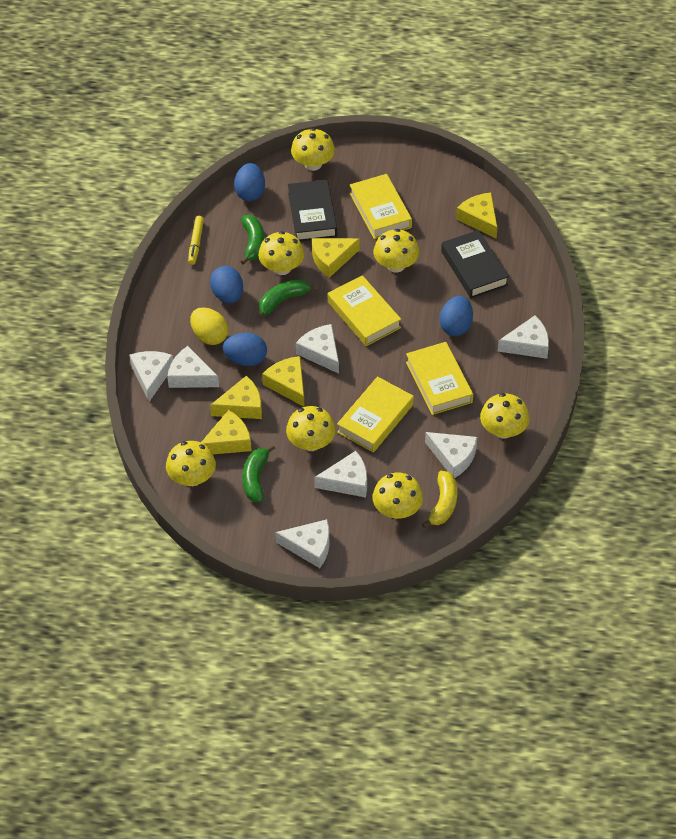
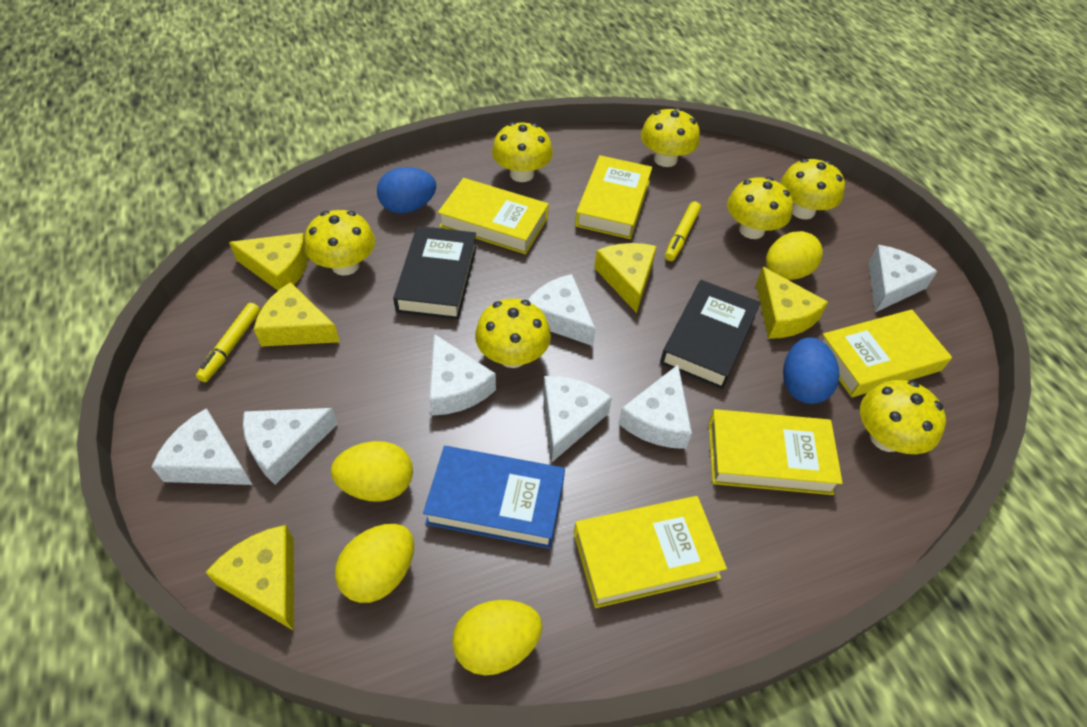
blue book: 0 -> 1
blue egg: 4 -> 2
green banana: 3 -> 0
yellow banana: 1 -> 0
yellow book: 4 -> 5
yellow egg: 1 -> 4
yellow marker: 1 -> 2

